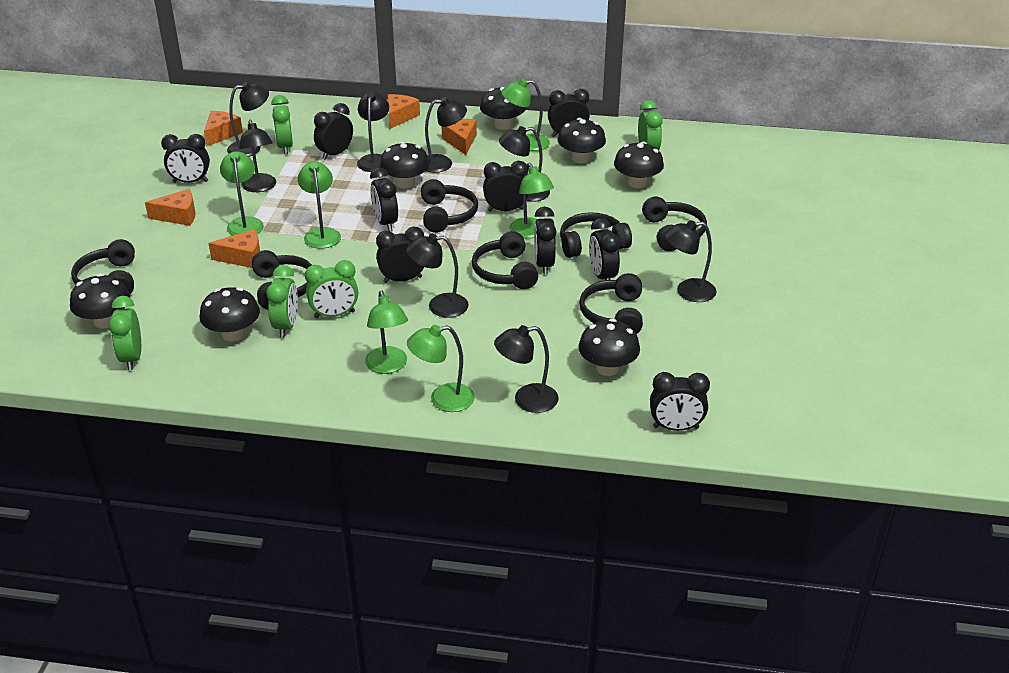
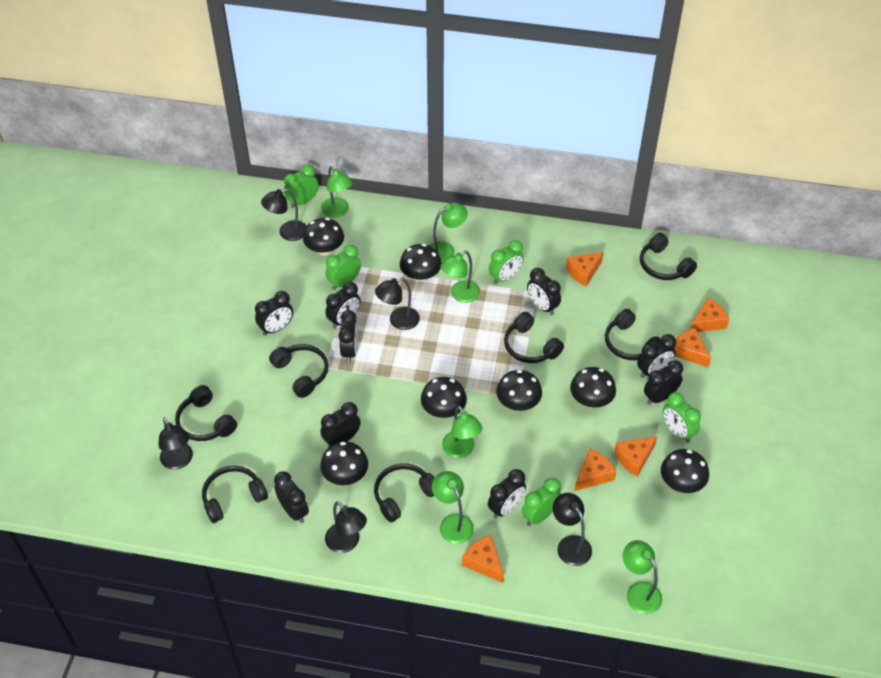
black lamp: 8 -> 5
orange cheese: 5 -> 6

